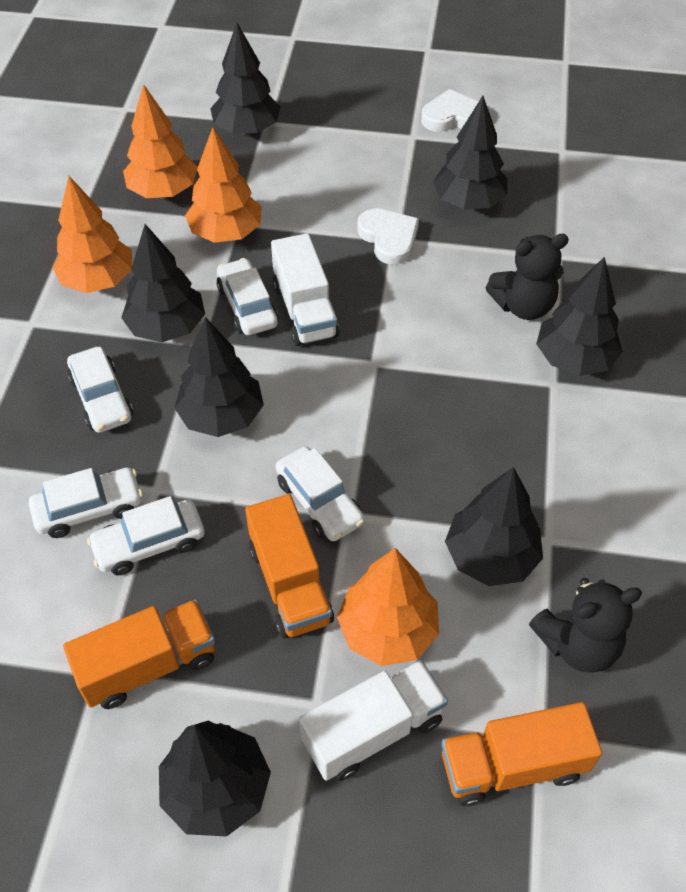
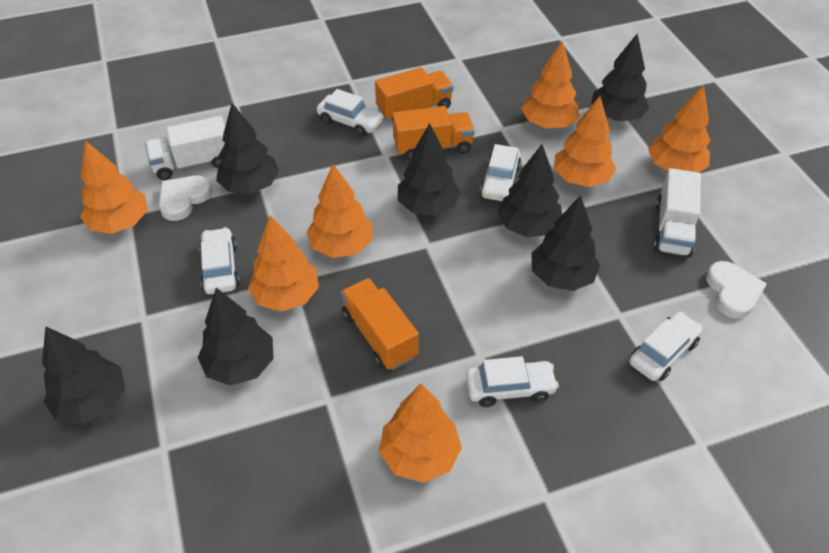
black teddy bear: 2 -> 0
orange tree: 4 -> 7

